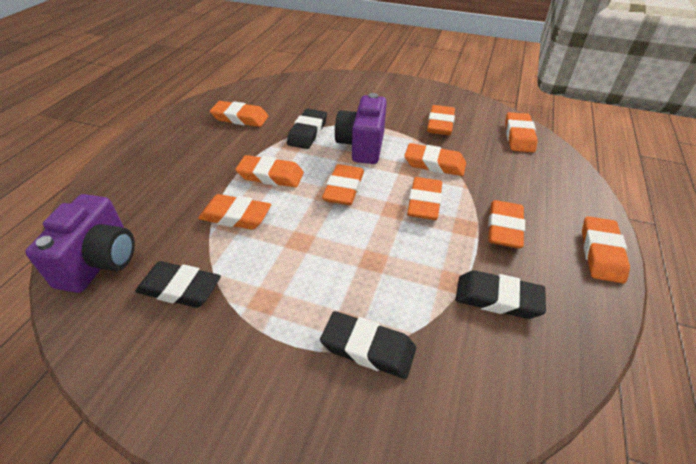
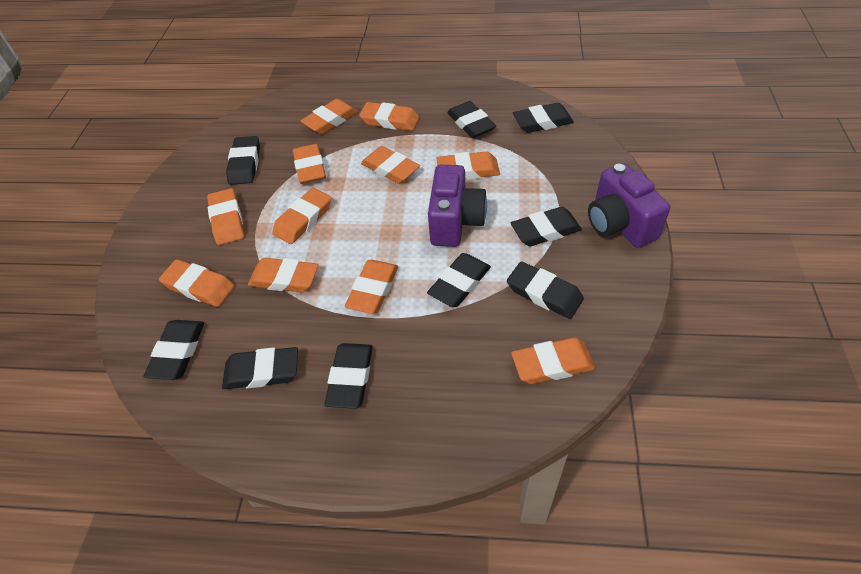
black eraser: 4 -> 9
orange eraser: 10 -> 11

